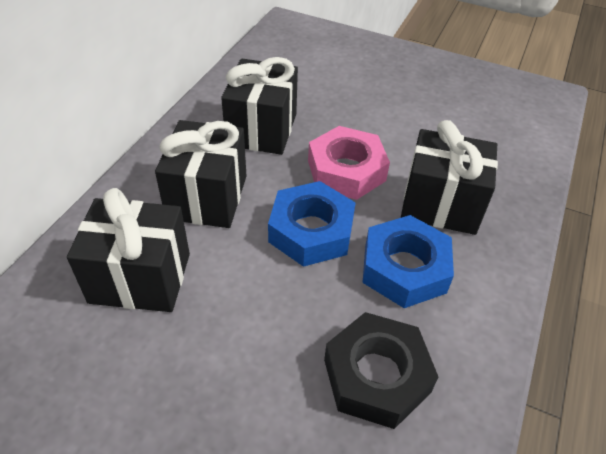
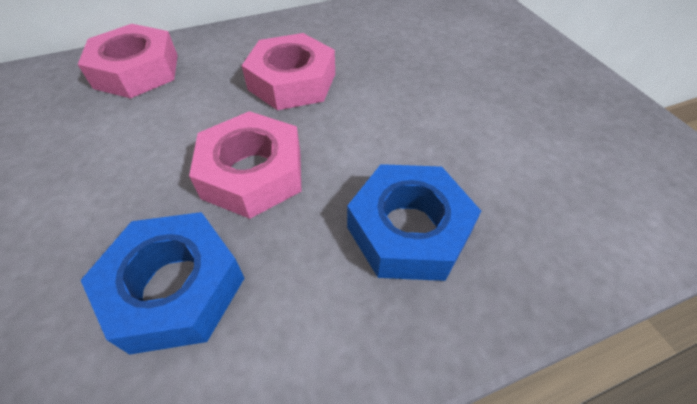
black gift: 4 -> 0
black nut: 1 -> 0
pink nut: 1 -> 3

